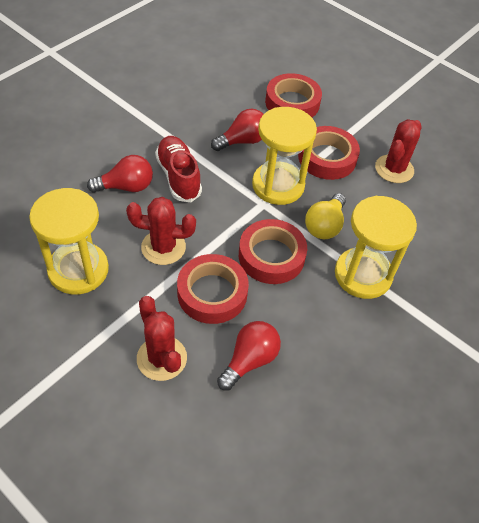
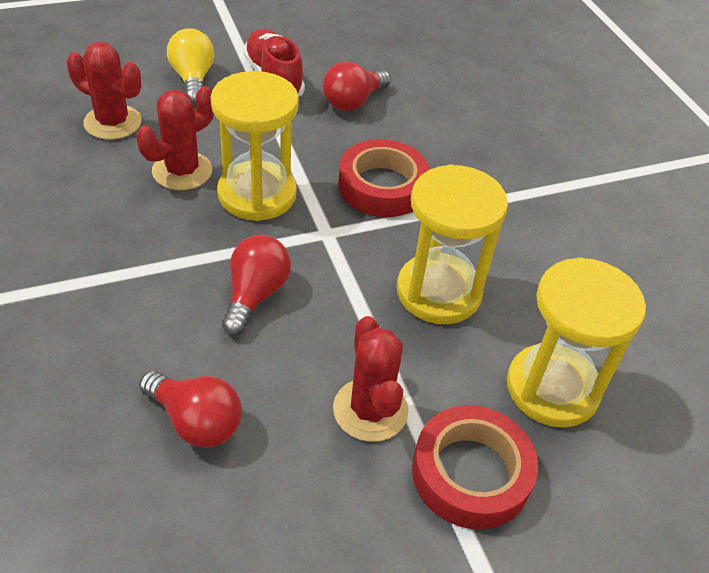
red tape: 4 -> 2

